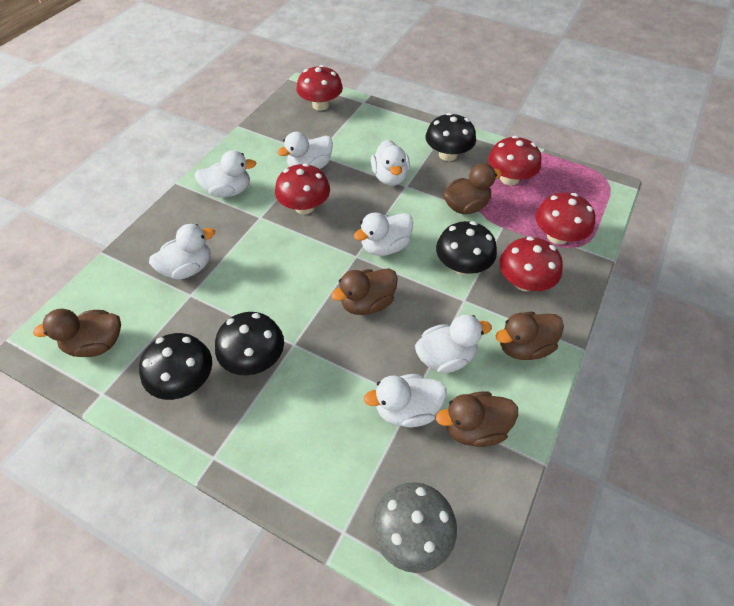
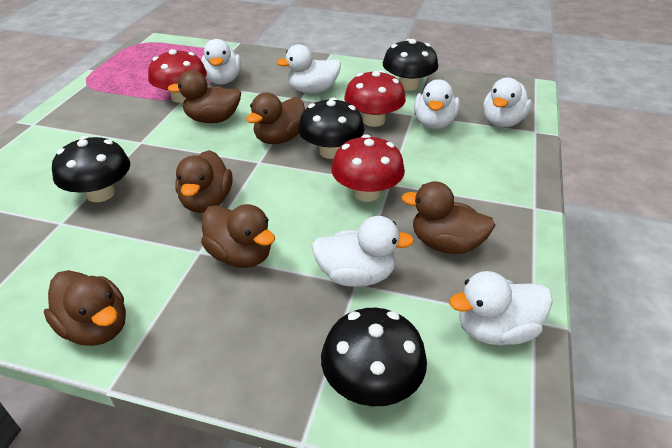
brown duck: 5 -> 6
grey mushroom: 1 -> 0
red mushroom: 5 -> 3
white duck: 7 -> 6

